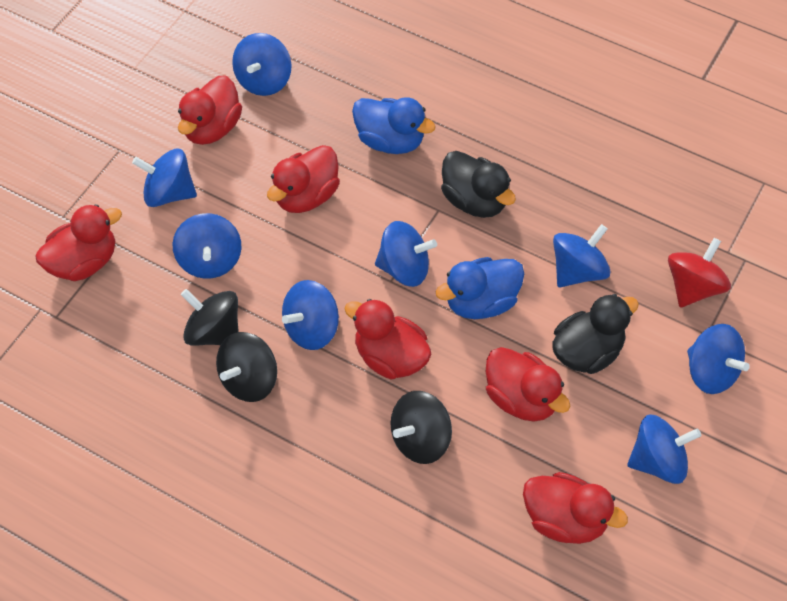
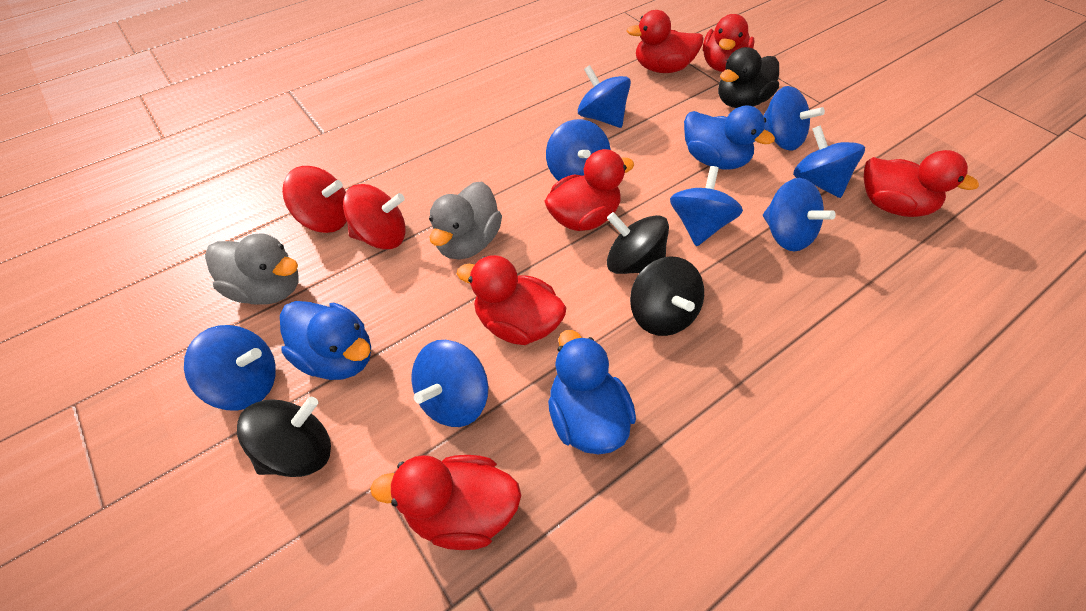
black duck: 2 -> 1
blue duck: 2 -> 3
grey duck: 0 -> 2
red spinning top: 1 -> 2

